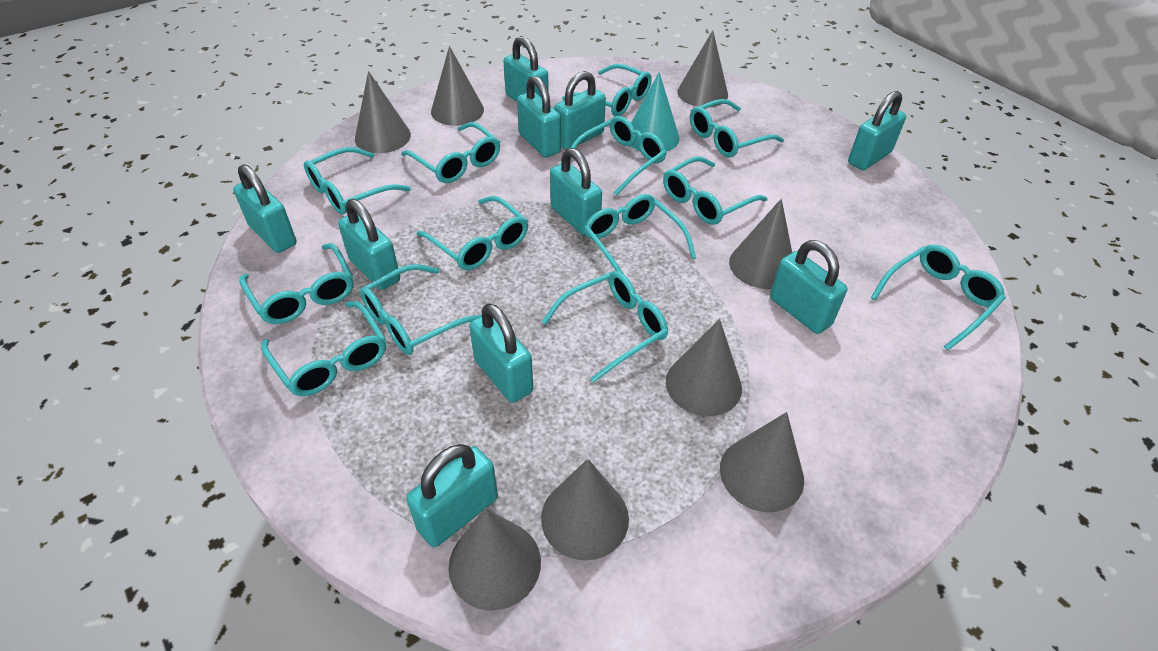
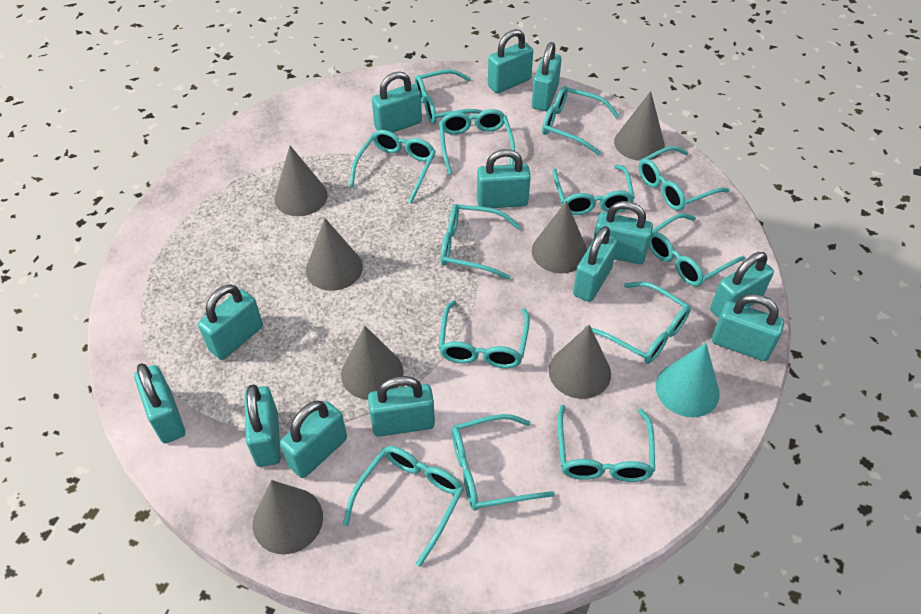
grey cone: 8 -> 7
turquoise padlock: 10 -> 13

